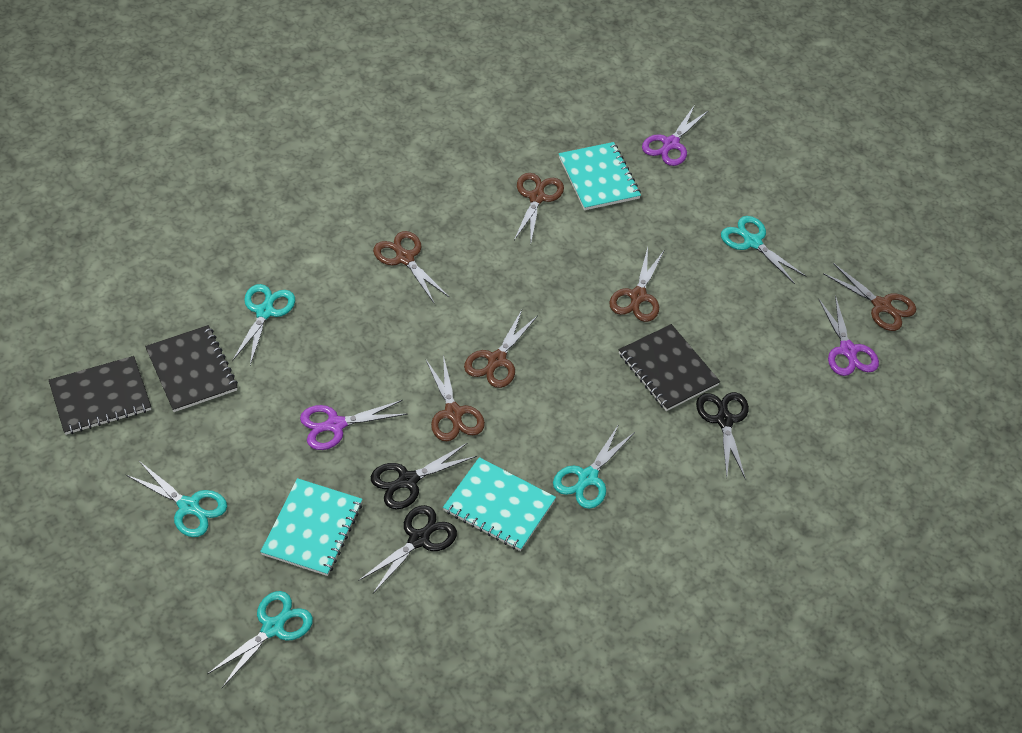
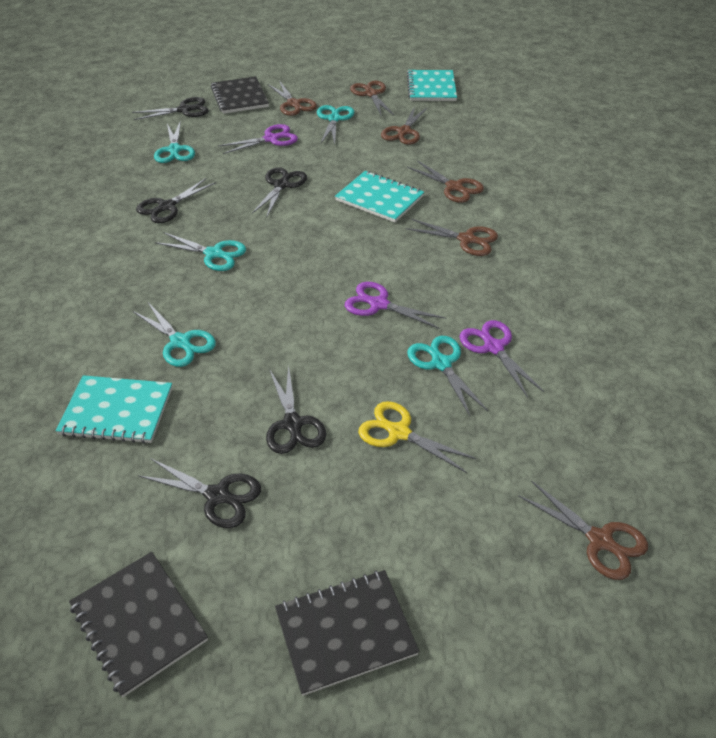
black scissors: 3 -> 5
yellow scissors: 0 -> 1

